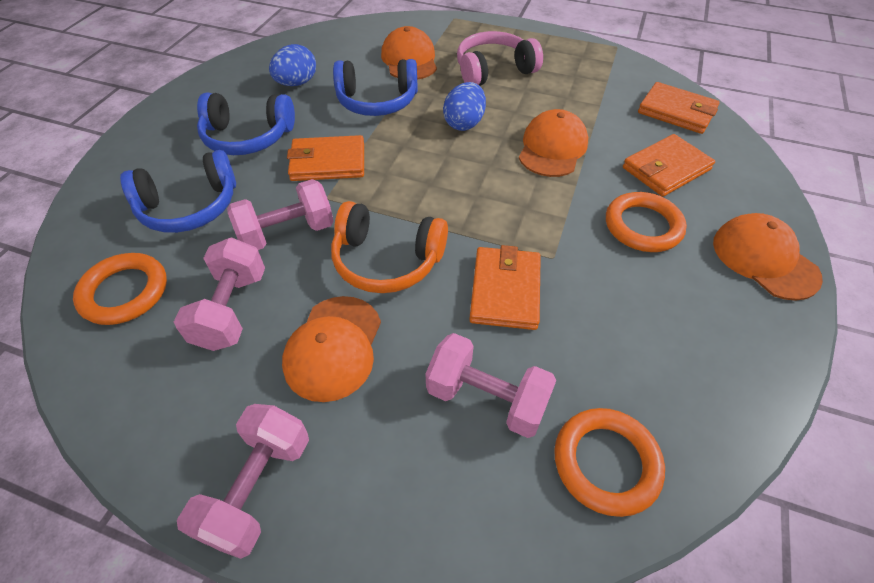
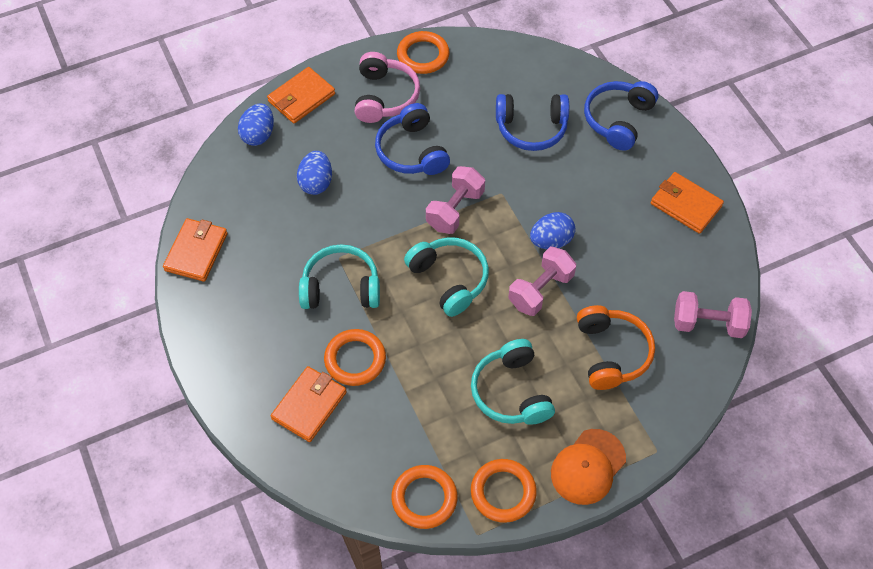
blue egg: 2 -> 3
orange cap: 4 -> 1
orange ring: 3 -> 4
pink dumbbell: 4 -> 3
turquoise headphones: 0 -> 3

